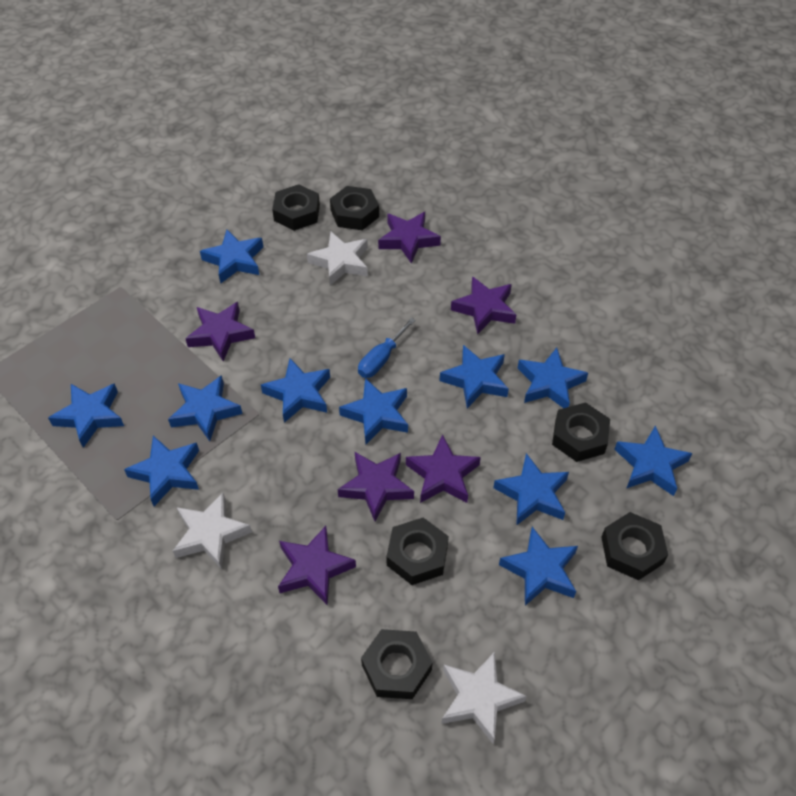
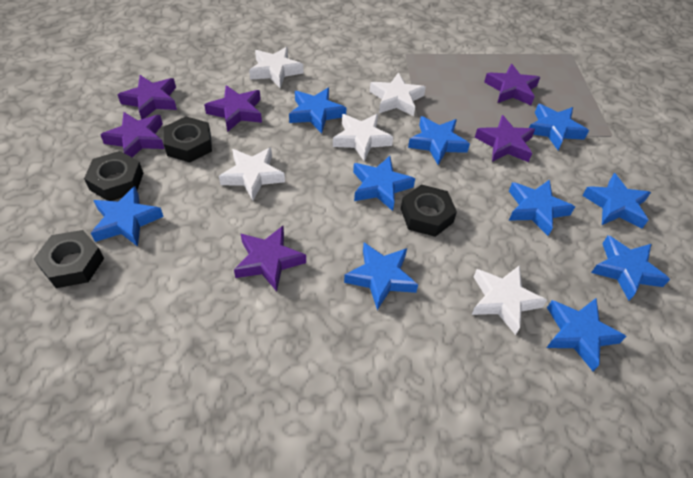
black nut: 6 -> 4
blue screwdriver: 1 -> 0
blue star: 11 -> 10
white star: 3 -> 5

